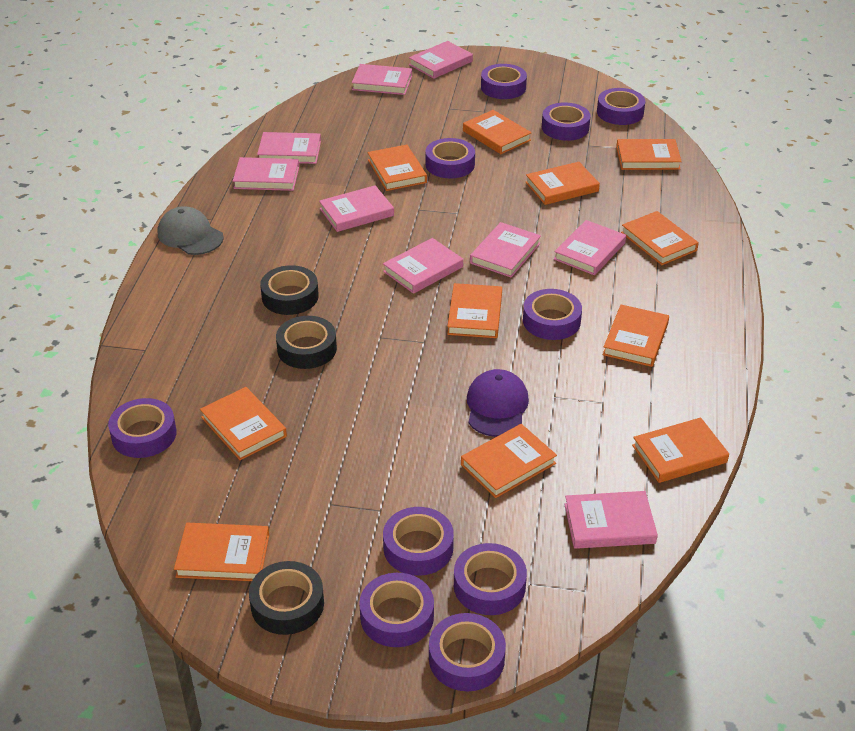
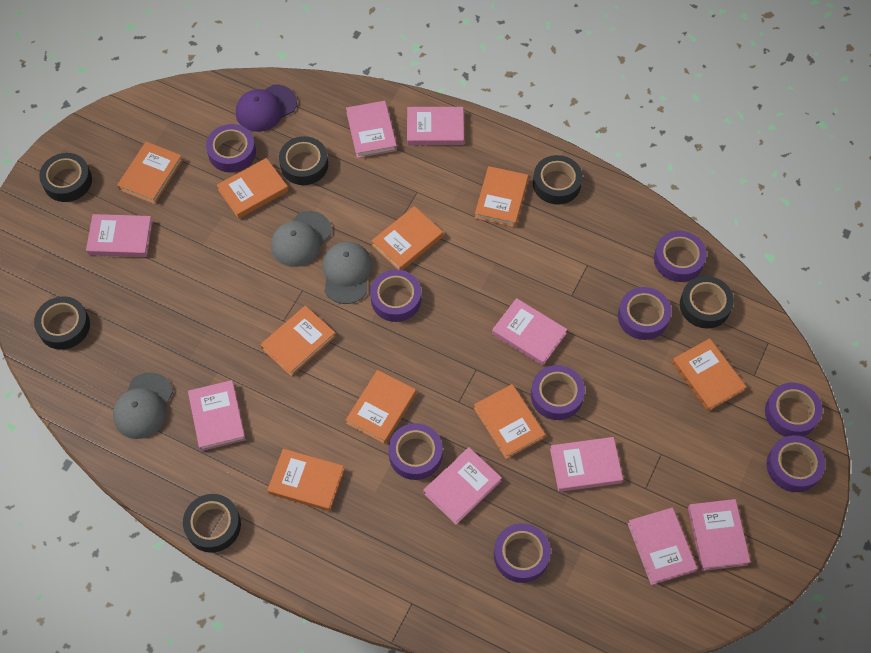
black tape: 3 -> 6
grey cap: 1 -> 3
orange book: 11 -> 9
purple tape: 10 -> 9

